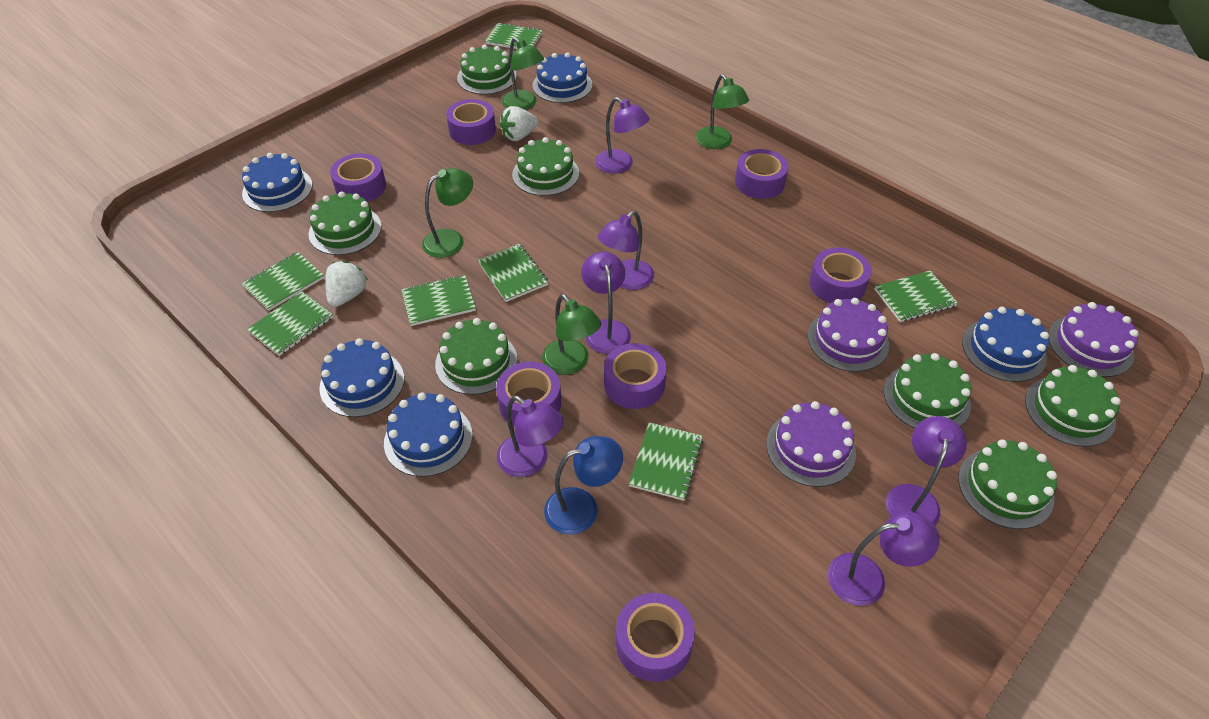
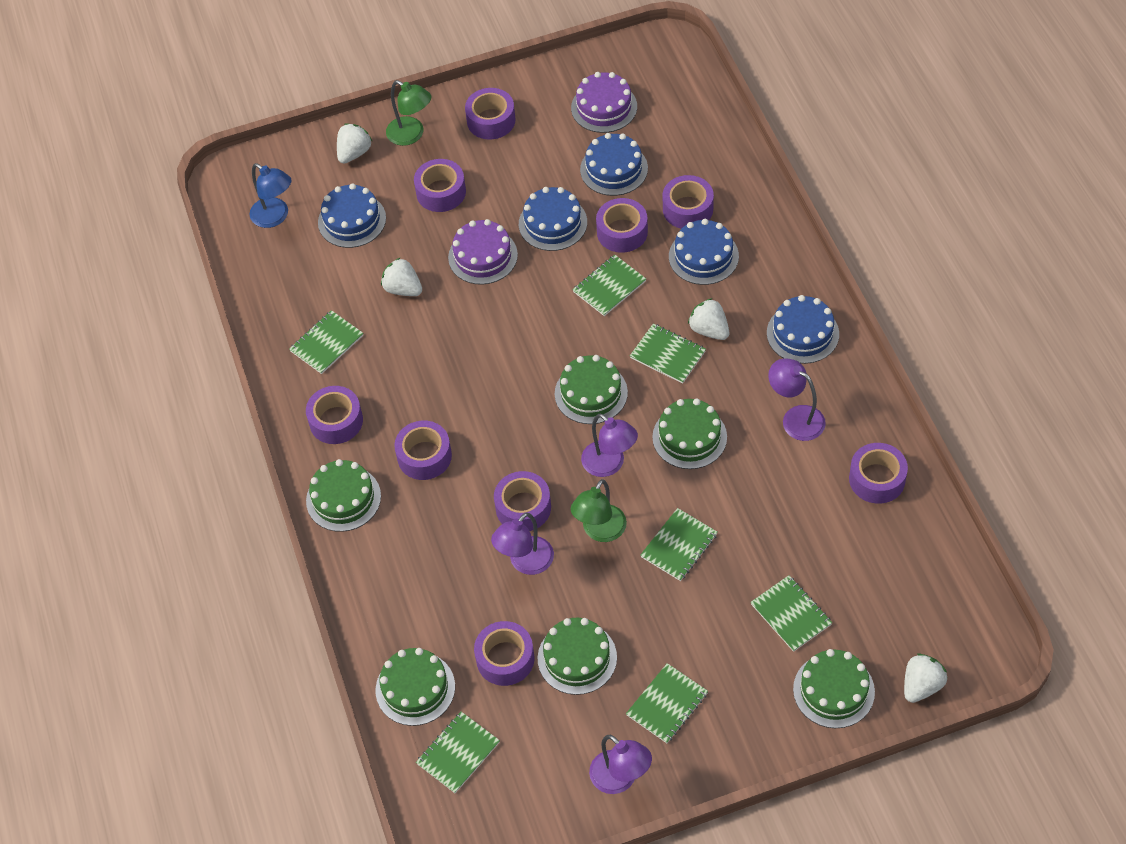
green cake: 7 -> 6
green lamp: 4 -> 2
purple cake: 3 -> 2
purple lamp: 6 -> 4
purple tape: 7 -> 9
white strawberry: 2 -> 4

